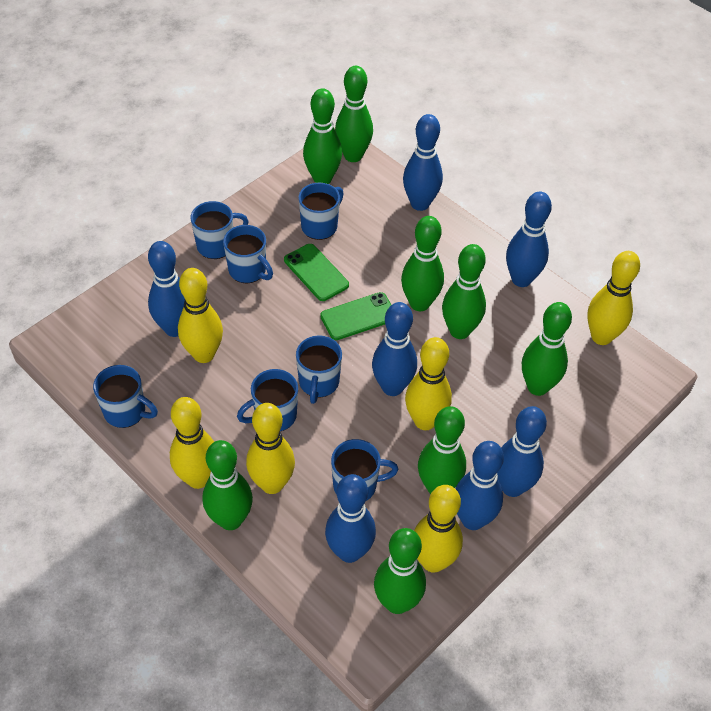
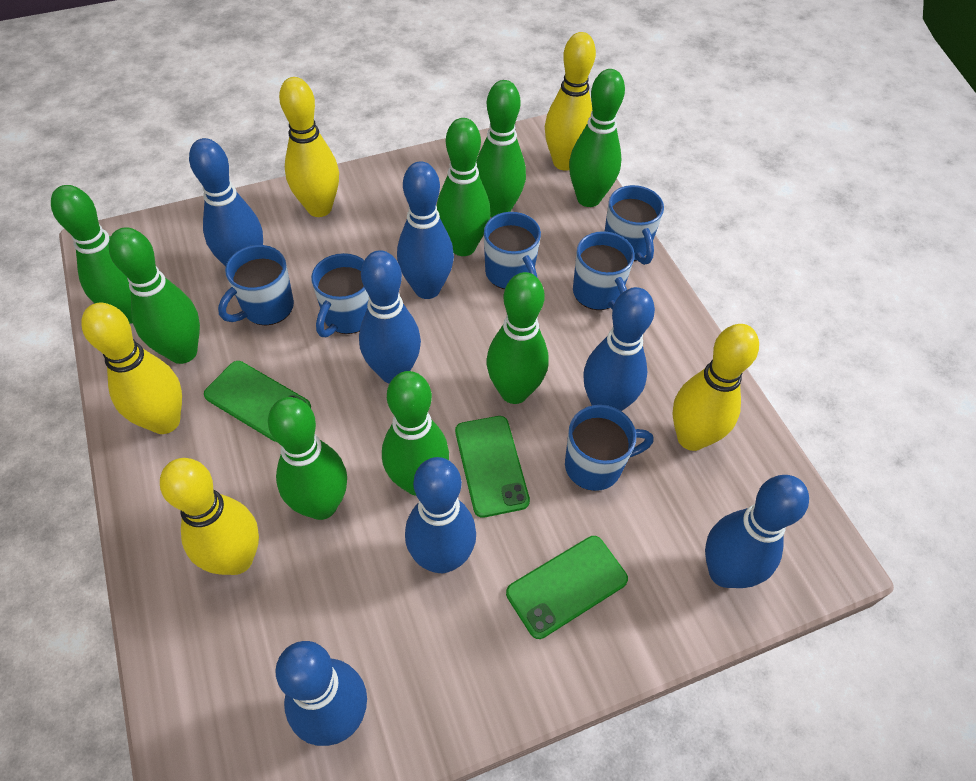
blue mug: 7 -> 6
green phone: 2 -> 3
yellow bowling pin: 6 -> 5

